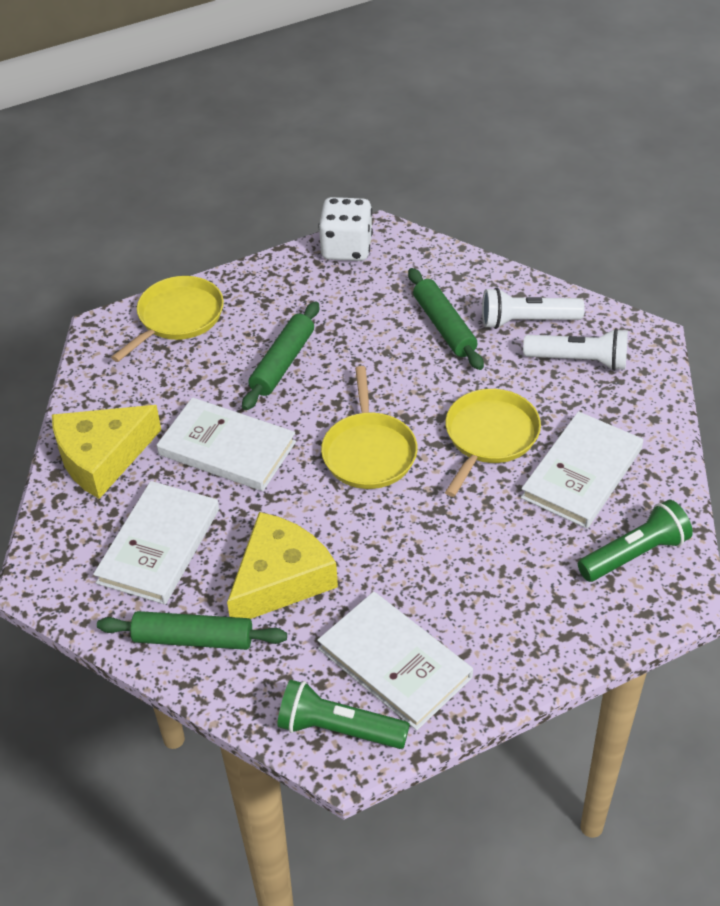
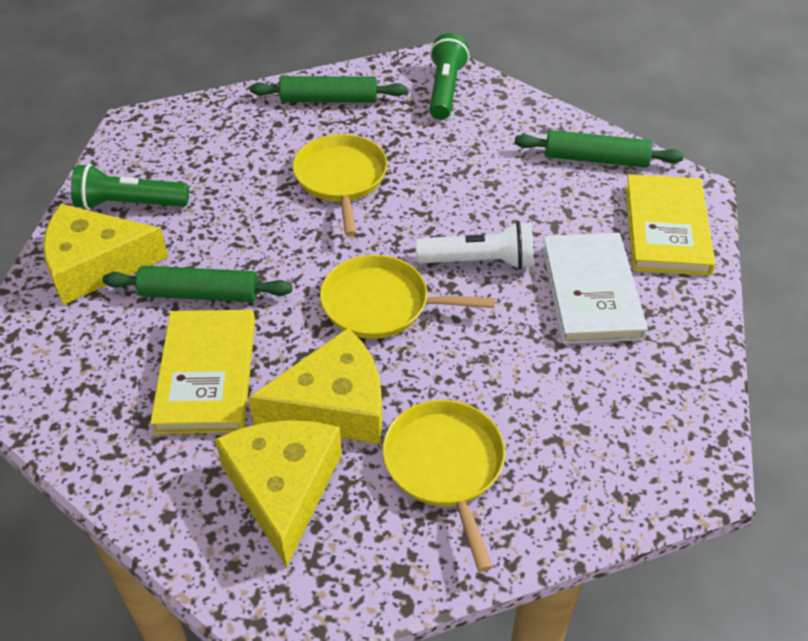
white book: 4 -> 1
white dice: 1 -> 0
white flashlight: 2 -> 1
yellow book: 0 -> 2
yellow cheese: 2 -> 3

